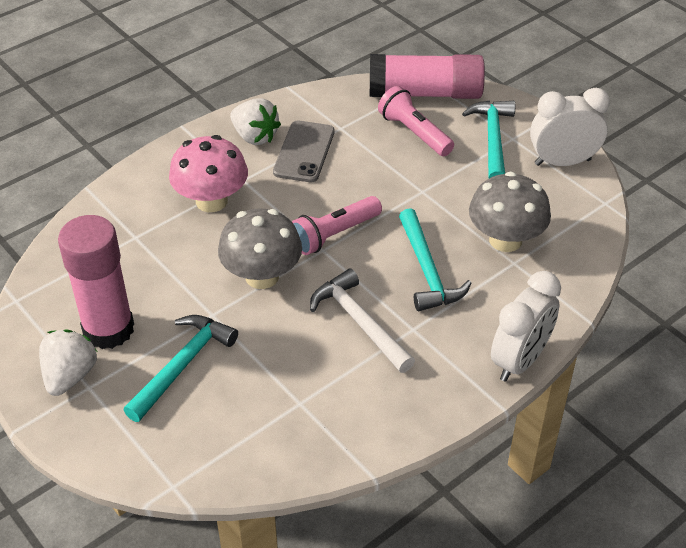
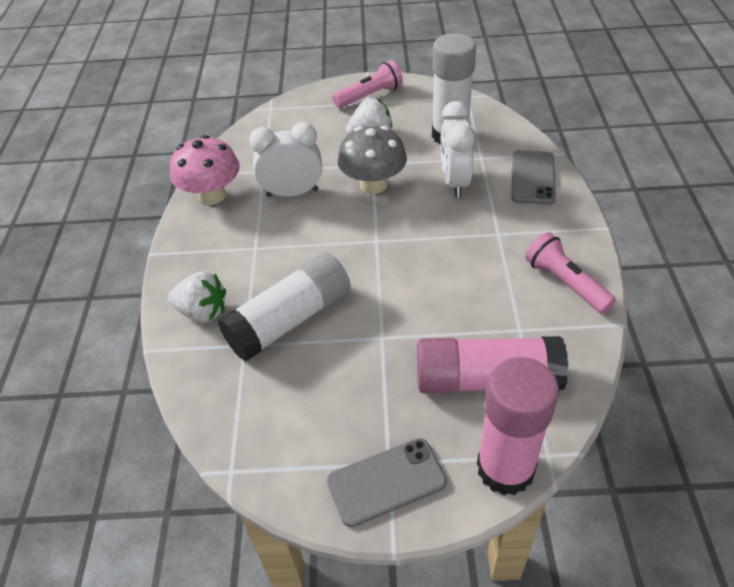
grey mushroom: 2 -> 1
grey phone: 1 -> 2
turquoise hammer: 3 -> 0
white glue stick: 0 -> 2
white hammer: 1 -> 0

